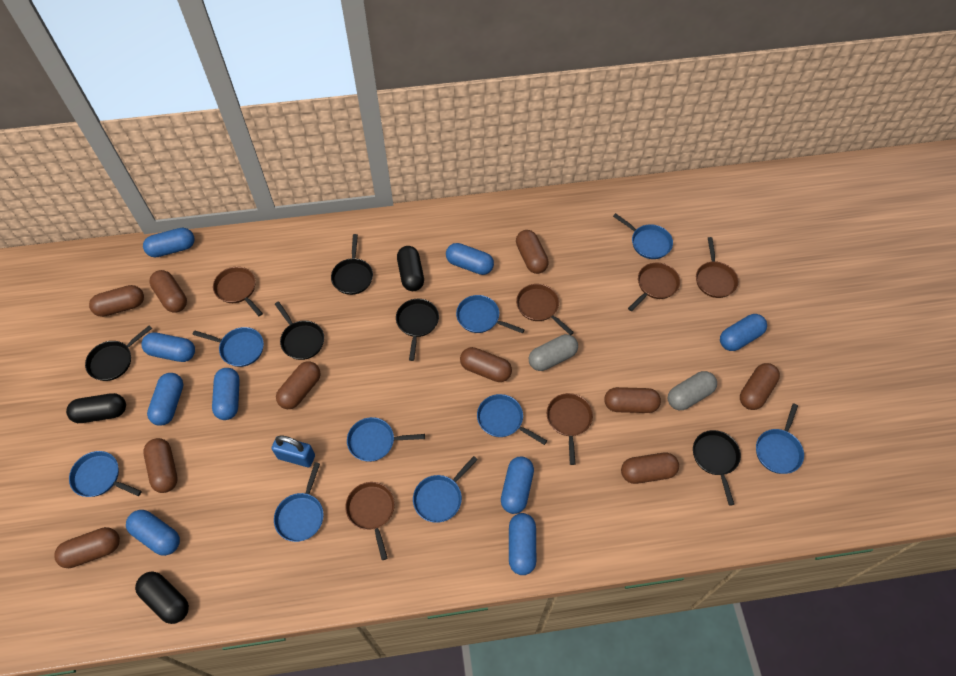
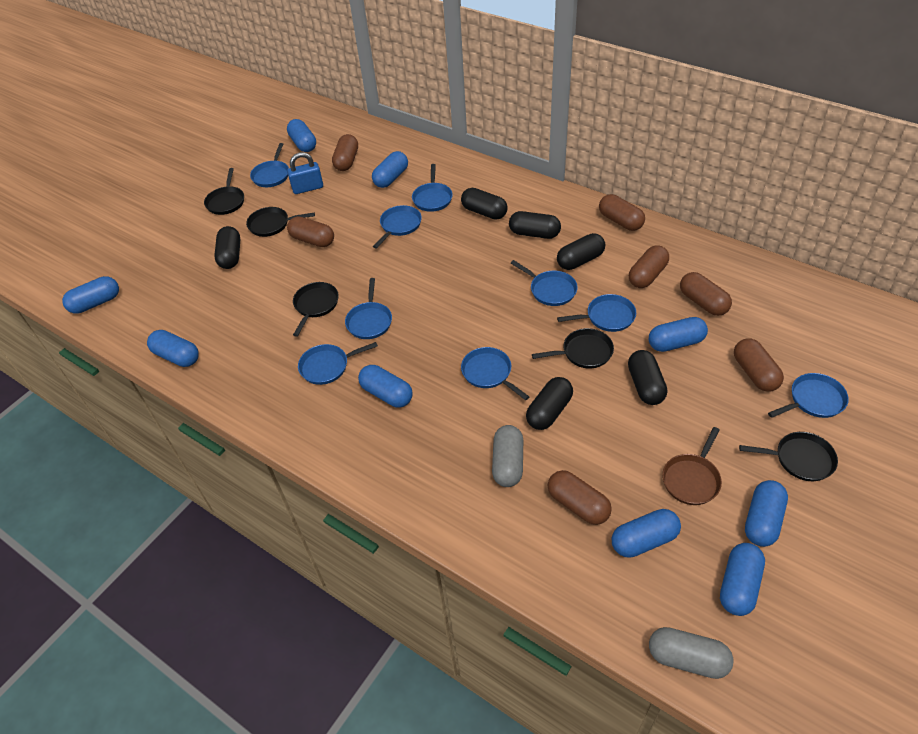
black capsule: 3 -> 6
brown capsule: 10 -> 7
brown pan: 6 -> 1

